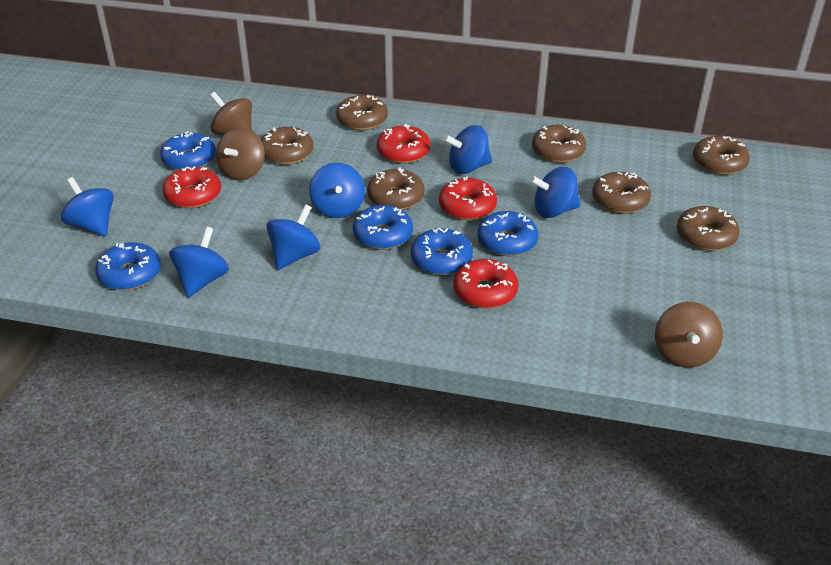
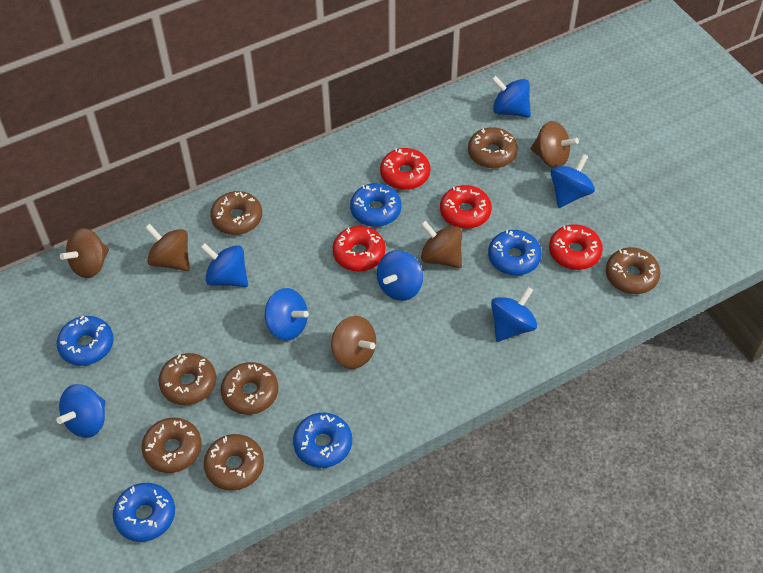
blue spinning top: 6 -> 7
brown spinning top: 3 -> 5

